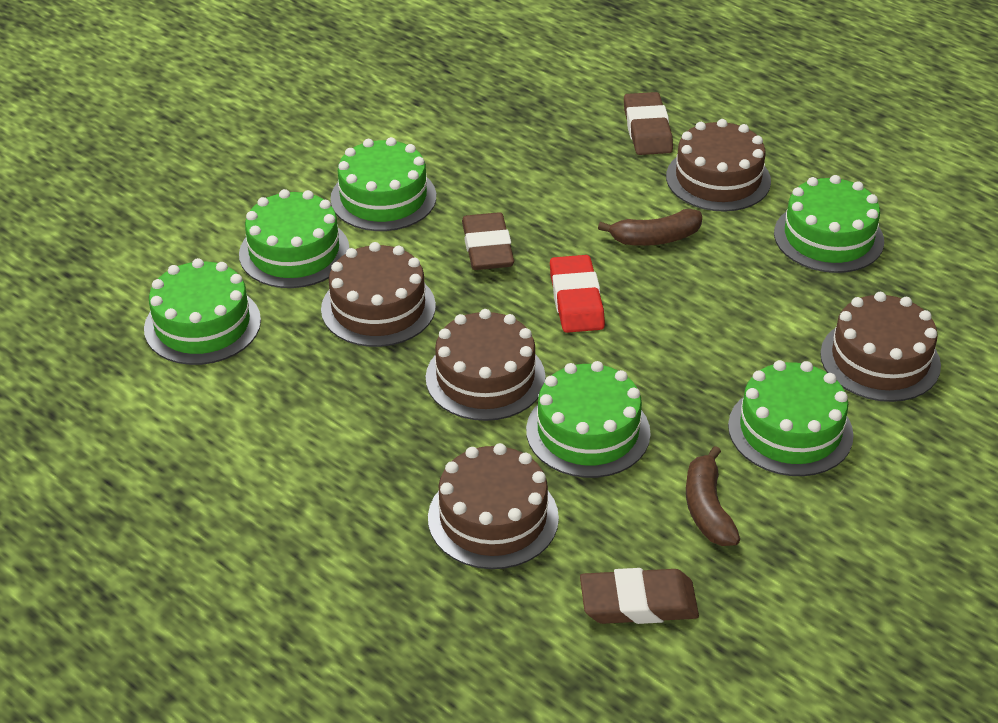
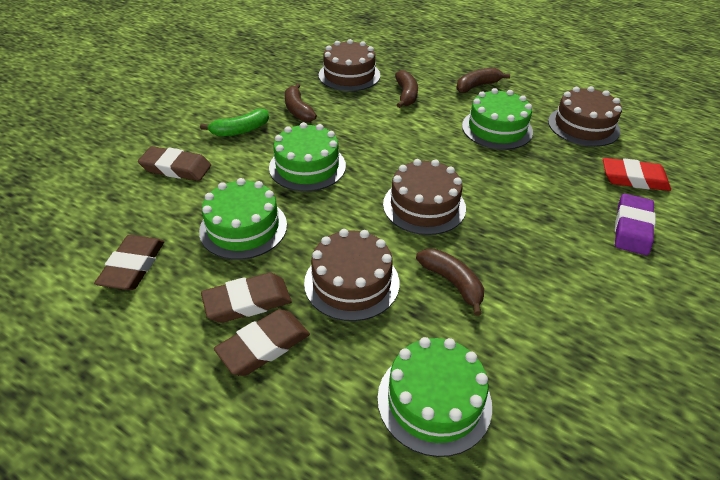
brown banana: 2 -> 4
brown cake: 5 -> 4
brown eraser: 3 -> 4
green banana: 0 -> 1
green cake: 6 -> 4
purple eraser: 0 -> 1

